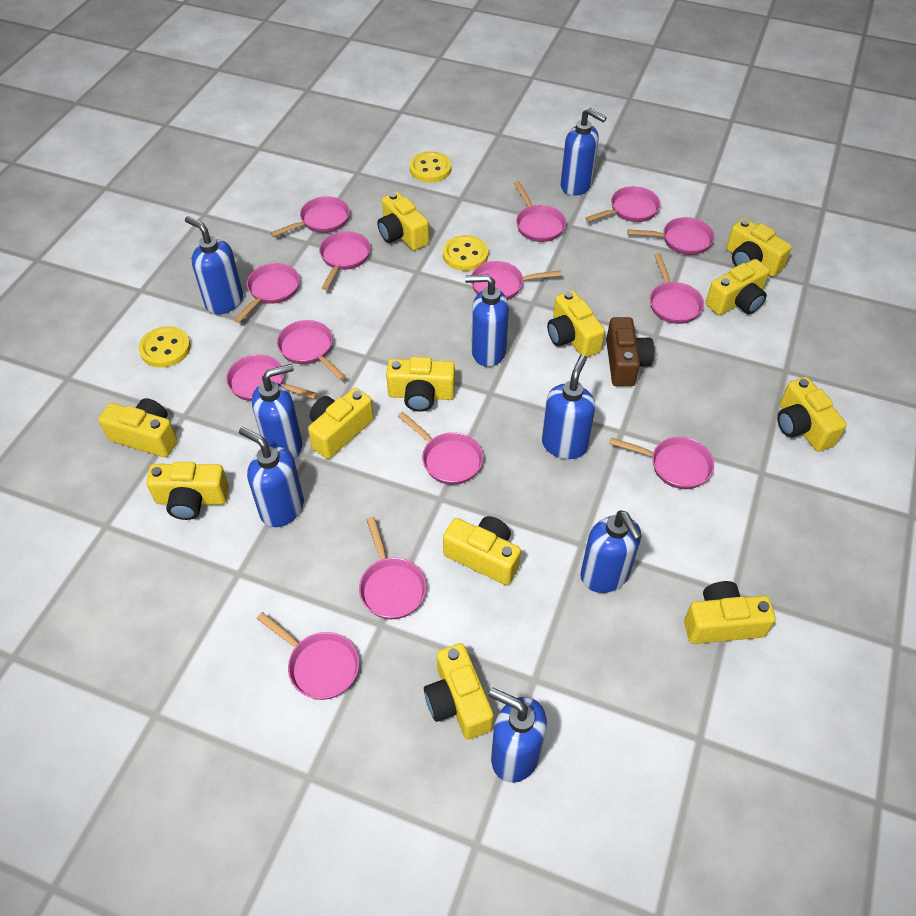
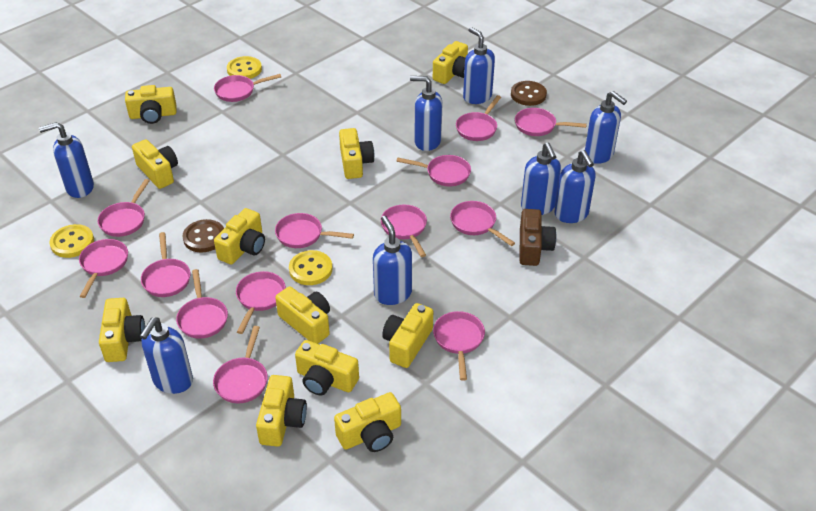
brown button: 0 -> 2
yellow camera: 12 -> 11

